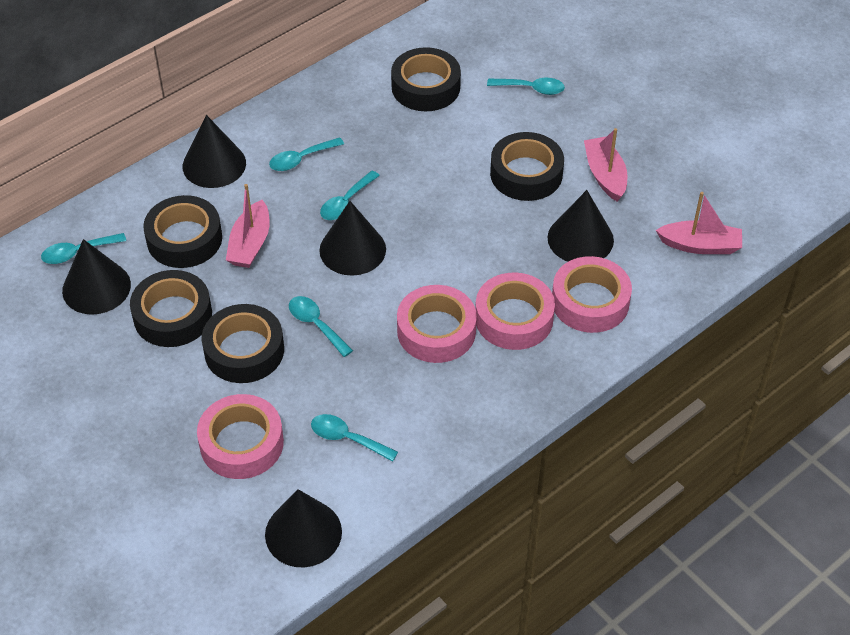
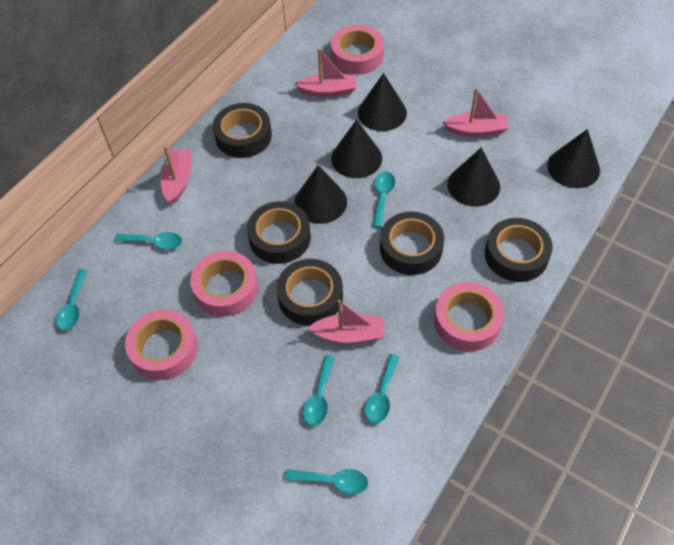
pink boat: 3 -> 4

